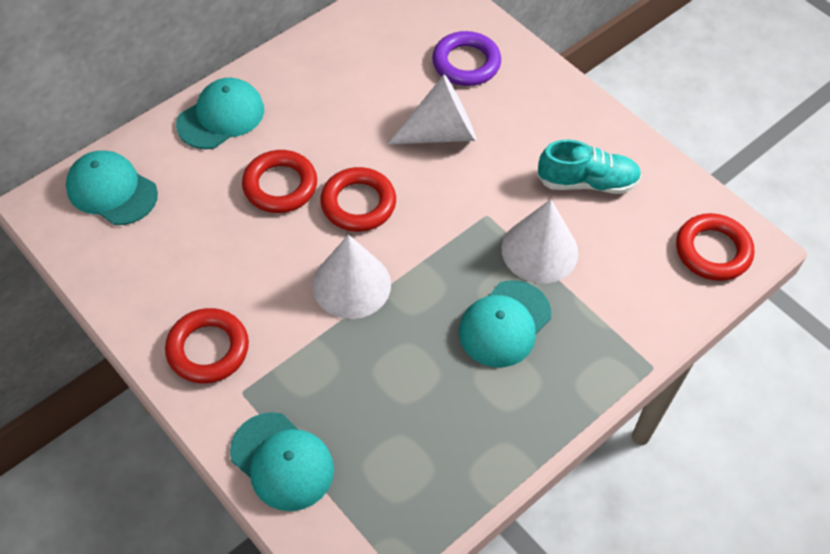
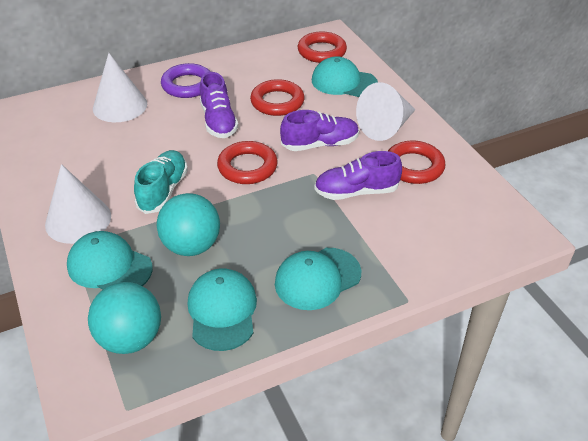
purple shoe: 0 -> 3
turquoise ball: 0 -> 2

